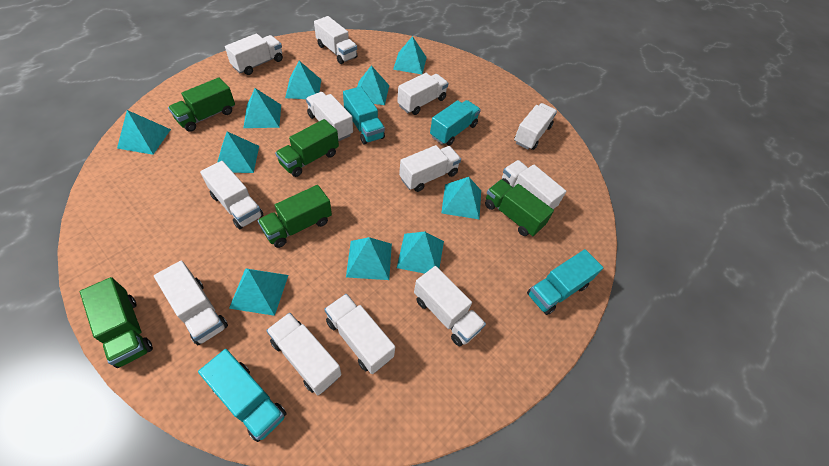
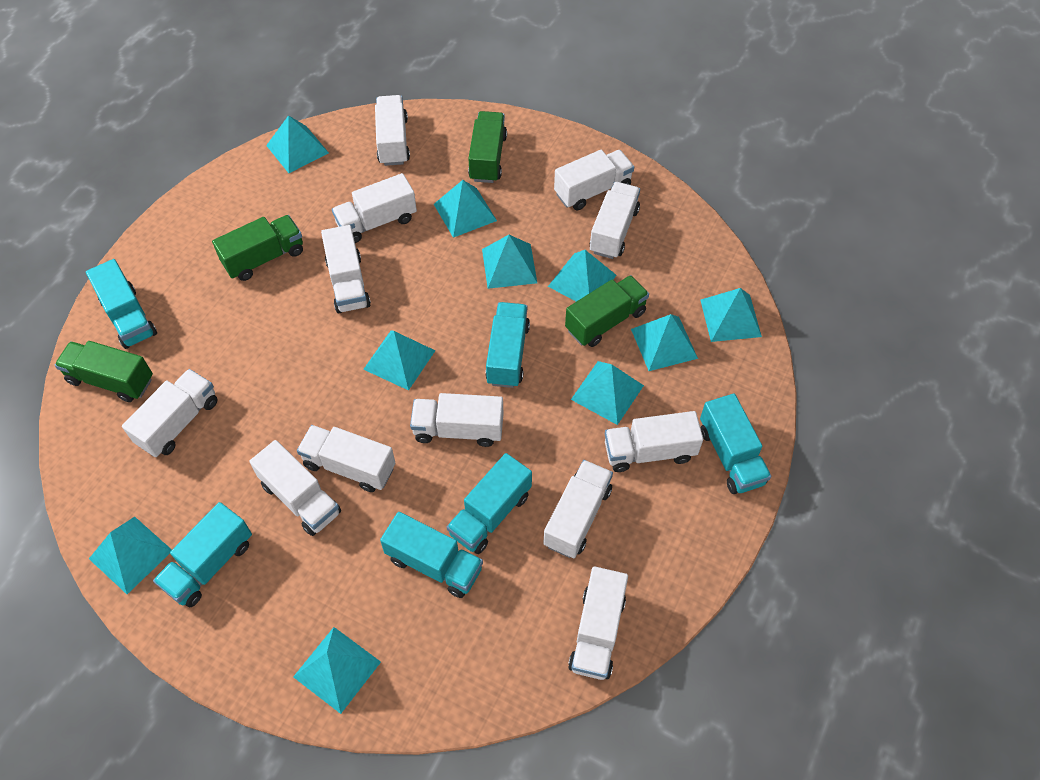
green truck: 5 -> 4
turquoise truck: 4 -> 6

